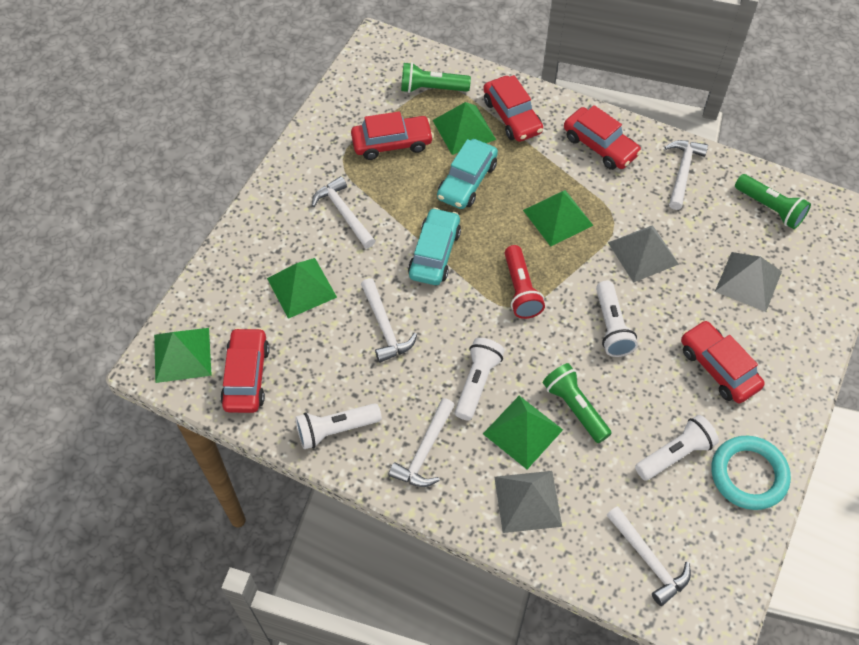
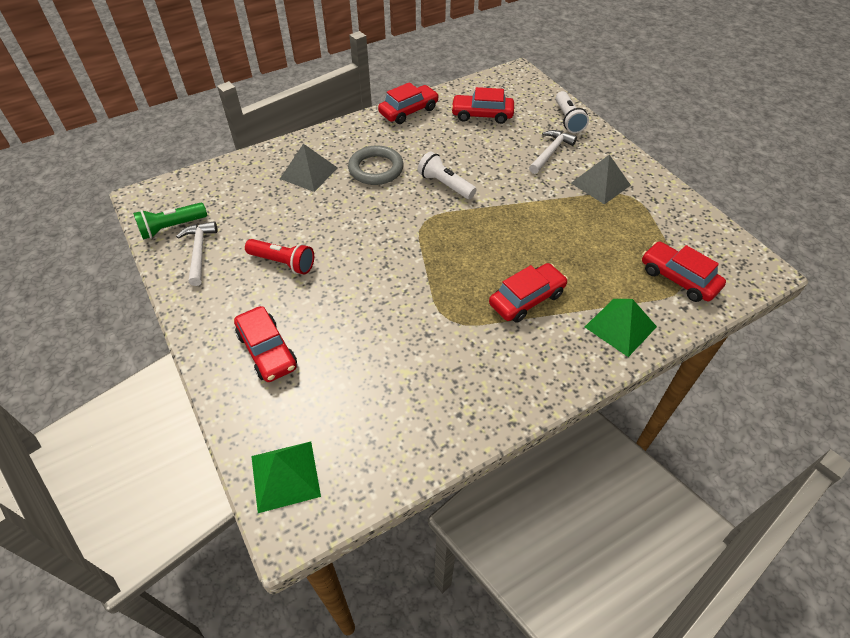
green flashlight: 3 -> 1
green pyramid: 5 -> 2
grey pyramid: 3 -> 2
grey ring: 0 -> 1
turquoise car: 2 -> 0
turquoise ring: 1 -> 0
white flashlight: 4 -> 2
white hammer: 5 -> 2

